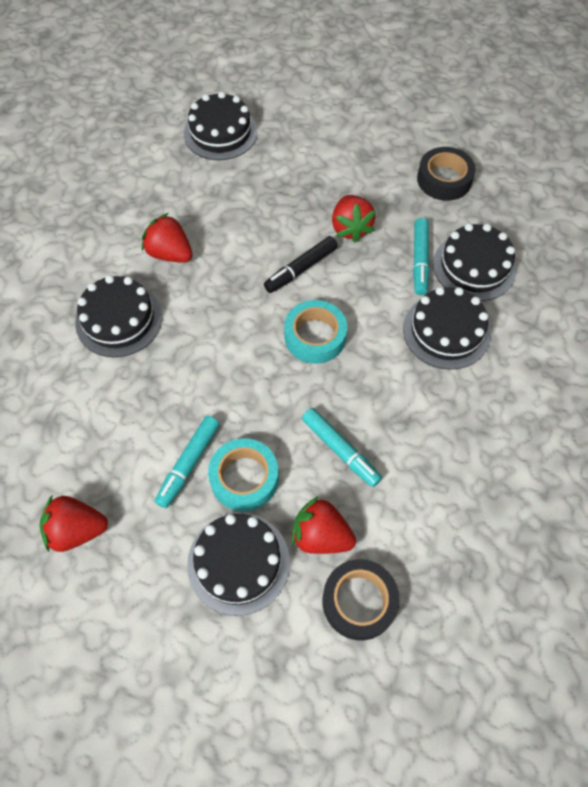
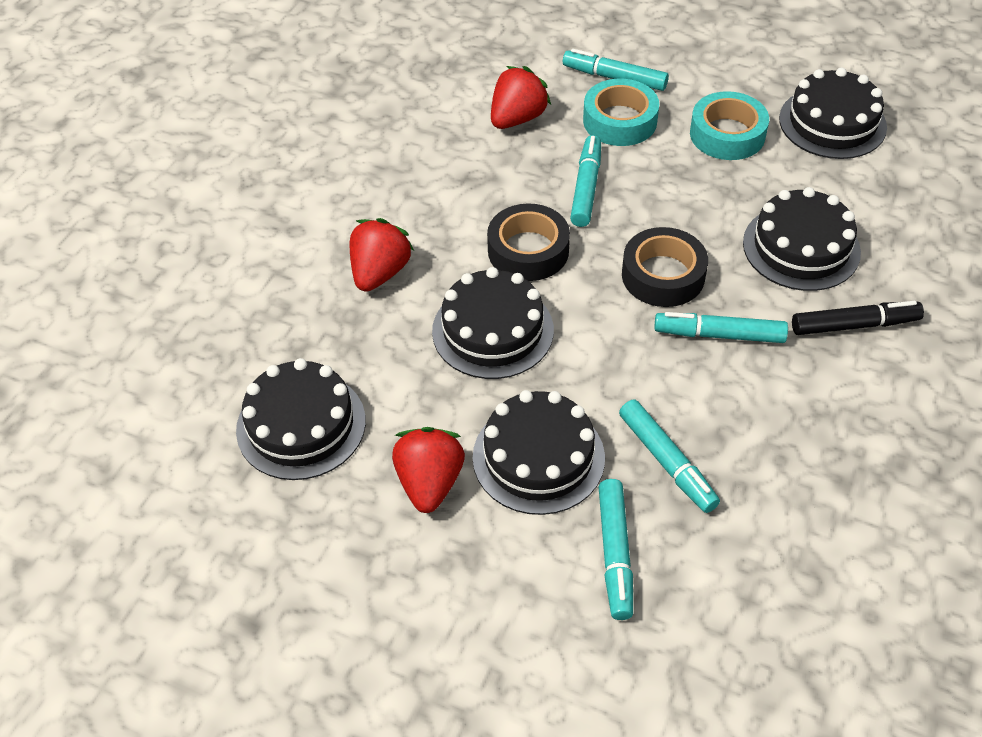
red strawberry: 4 -> 3
turquoise marker: 3 -> 5

